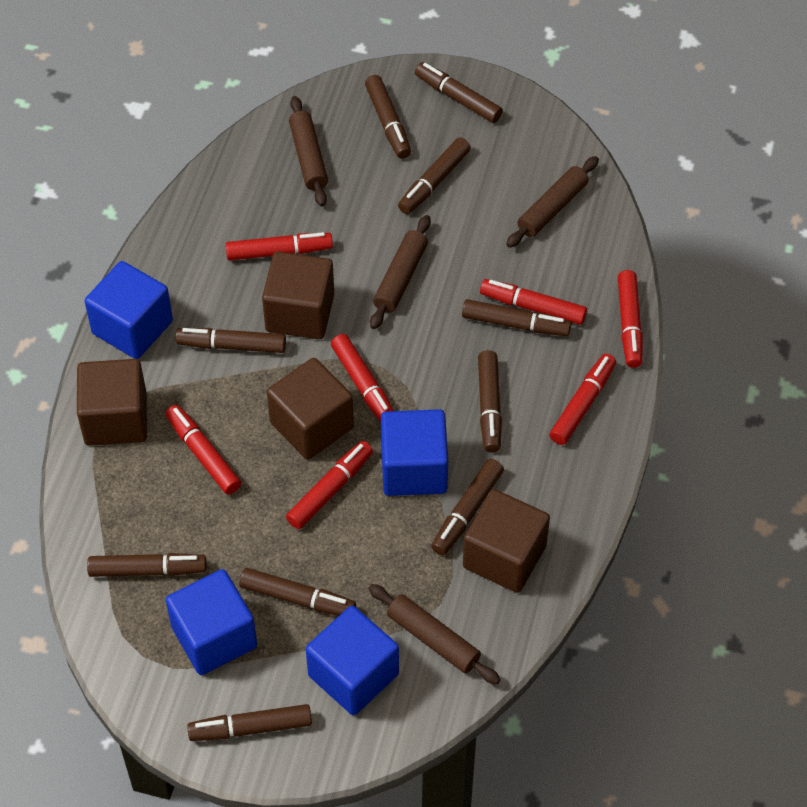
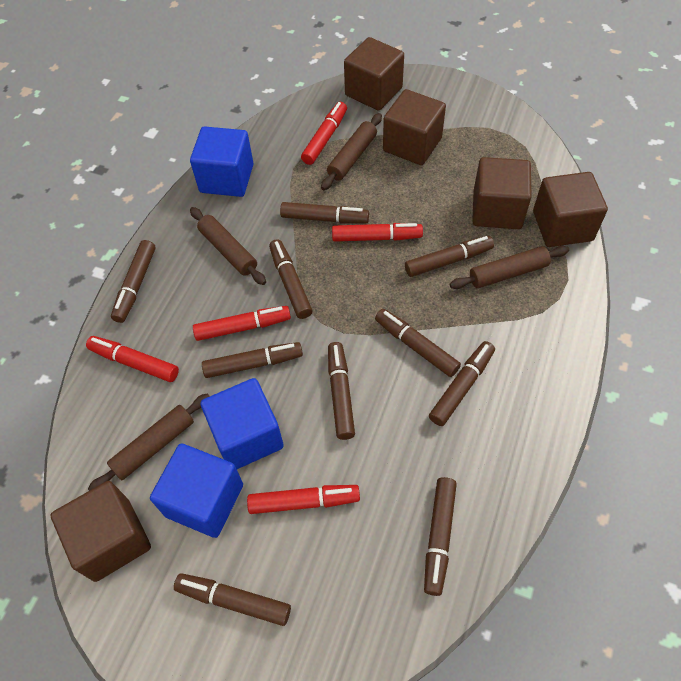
blue cube: 4 -> 3
brown cube: 4 -> 5
red marker: 7 -> 5

